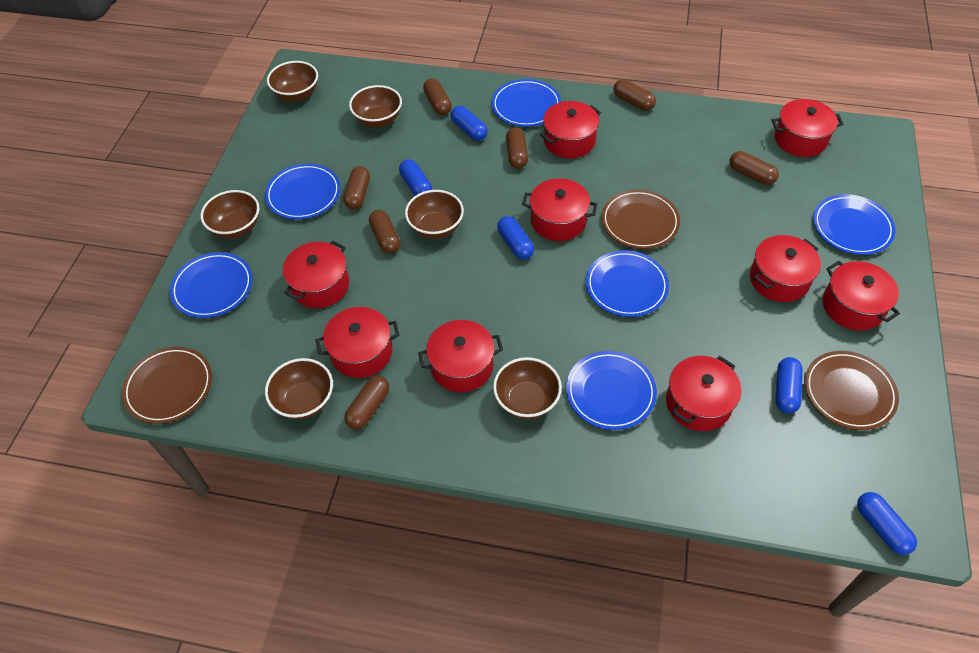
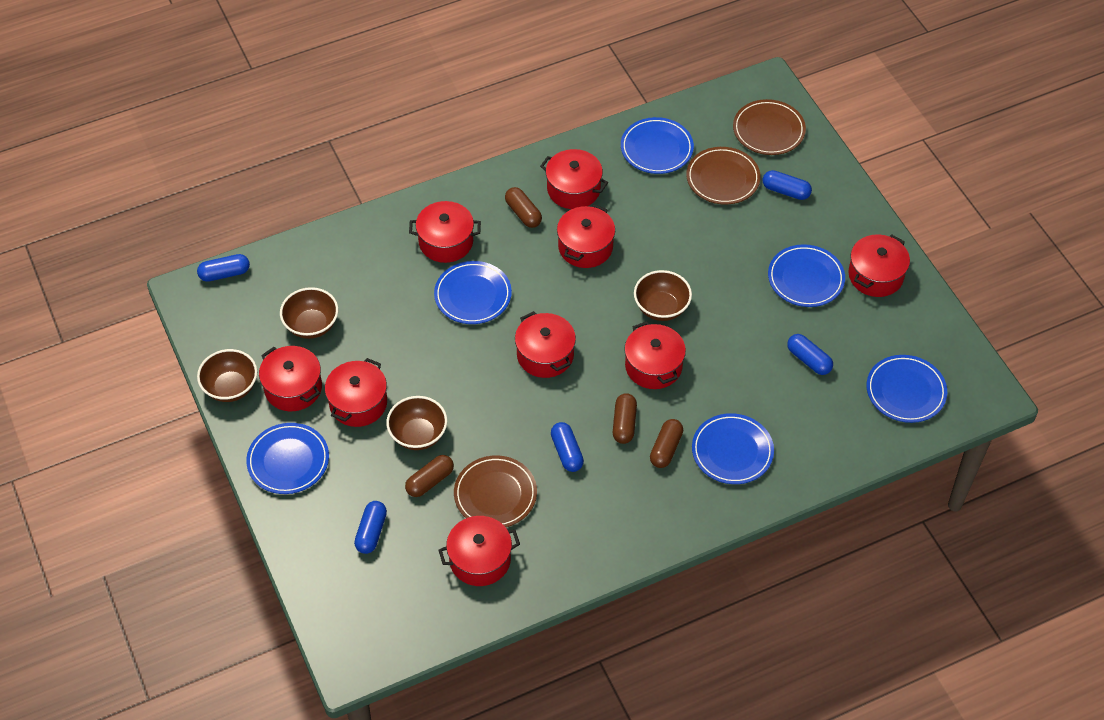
brown bowl: 6 -> 4
brown capsule: 7 -> 4

